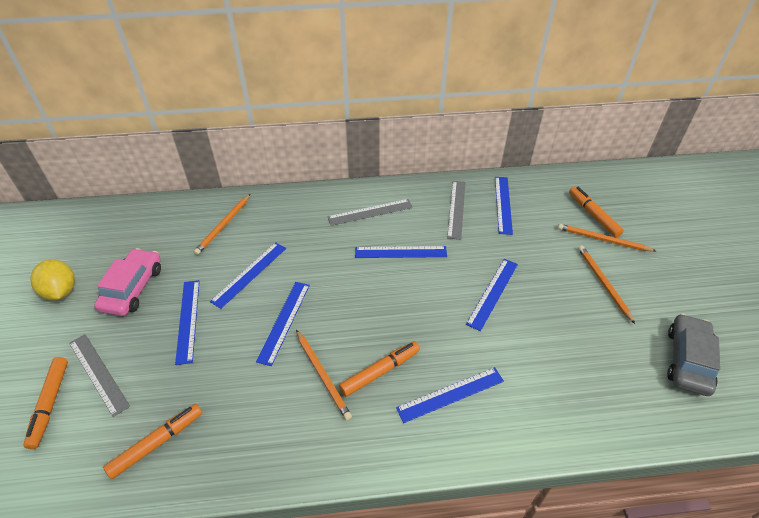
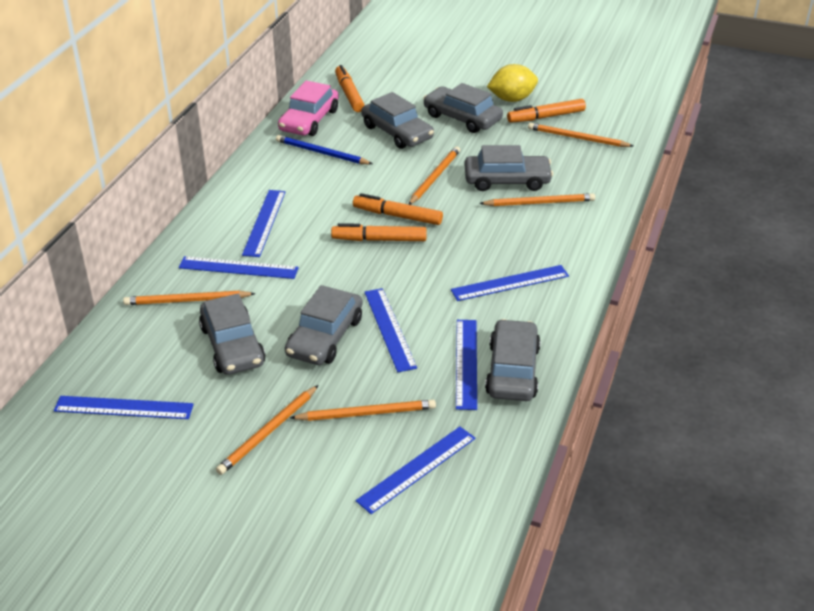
blue pencil: 0 -> 1
grey car: 1 -> 6
grey ruler: 3 -> 0
orange pencil: 4 -> 6

